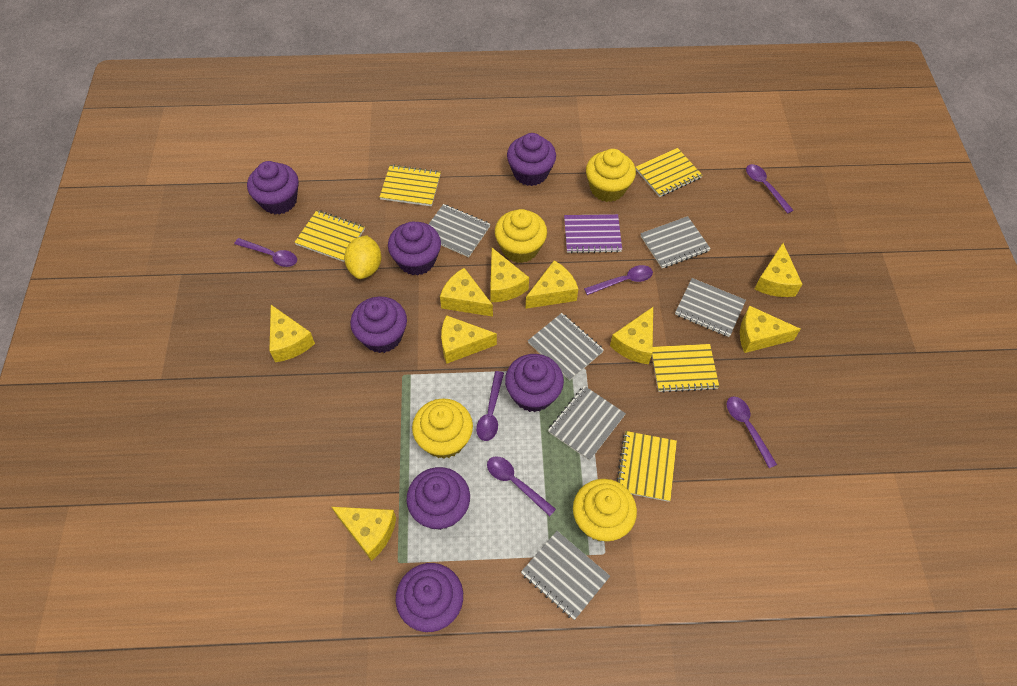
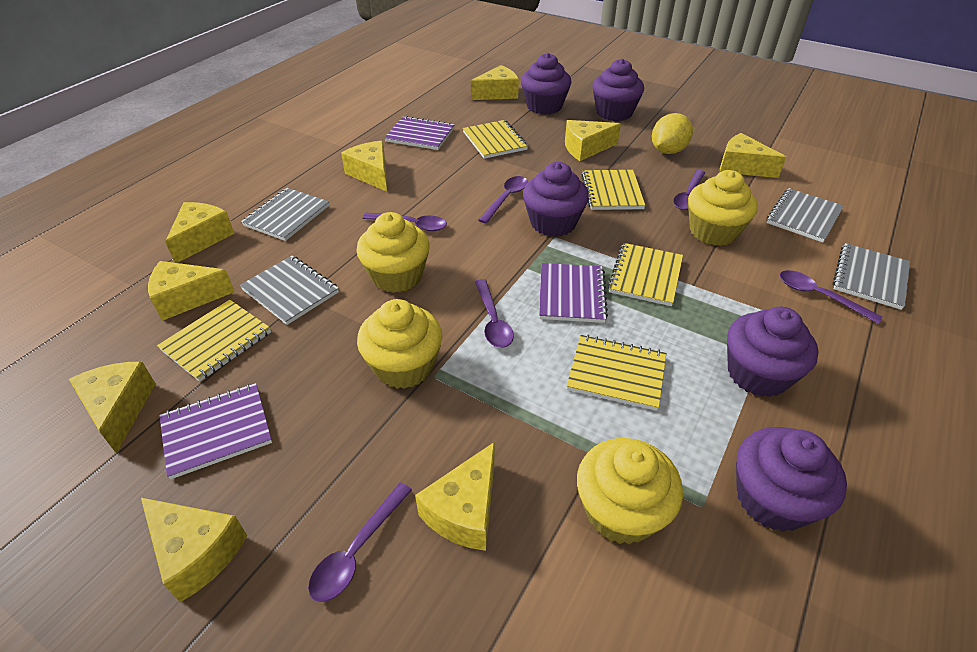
grey notebook: 6 -> 4
purple cupcake: 7 -> 5
purple notebook: 1 -> 3

